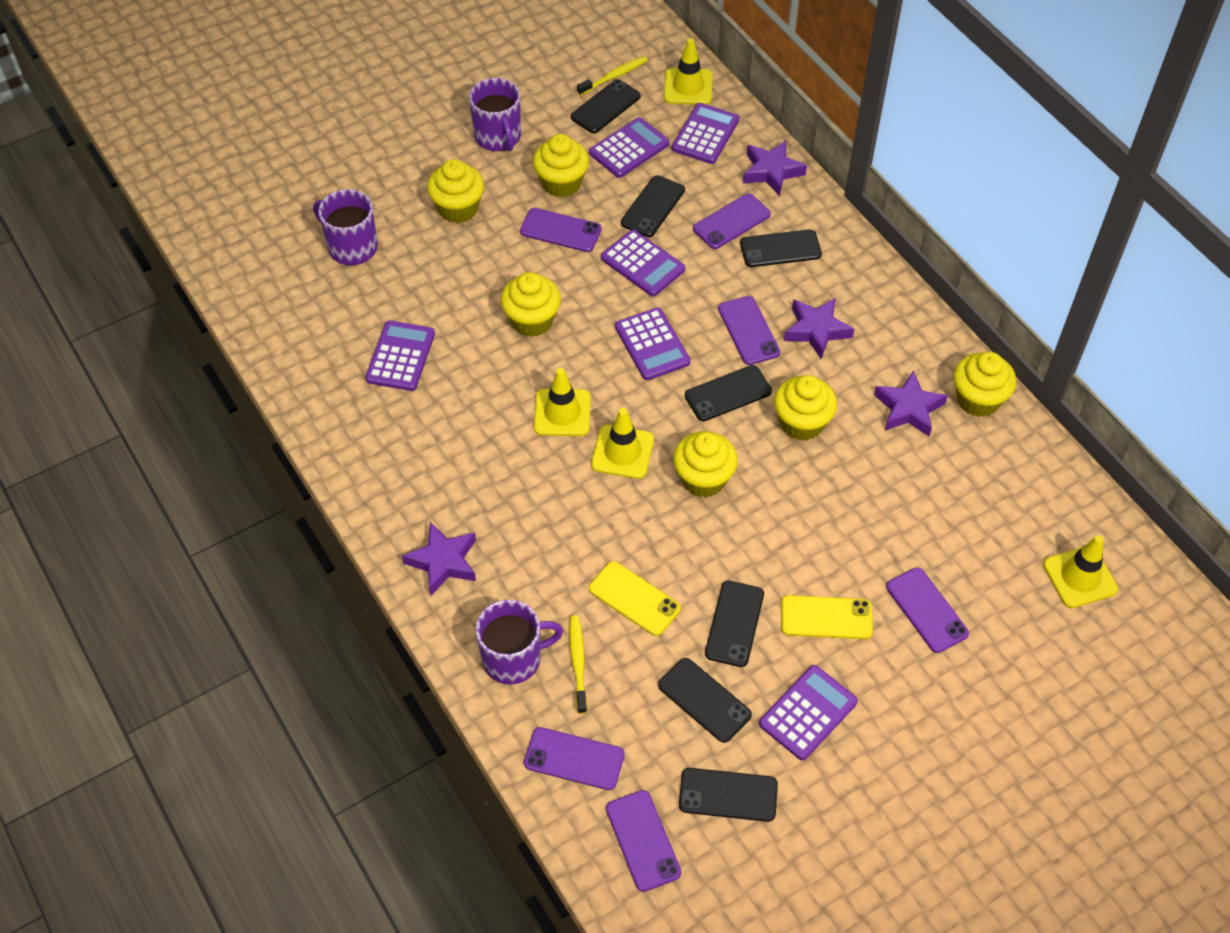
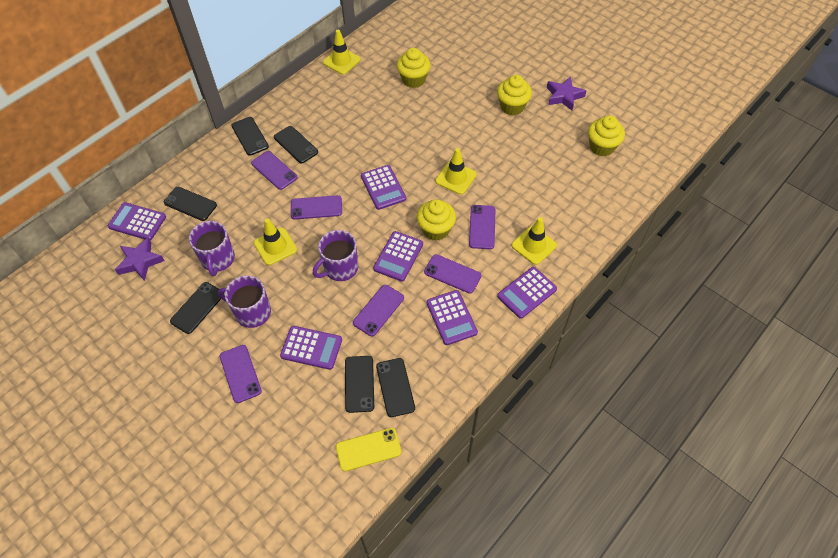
black phone: 7 -> 6
purple star: 4 -> 2
yellow cupcake: 6 -> 4
yellow phone: 2 -> 1
yellow toothbrush: 2 -> 0

